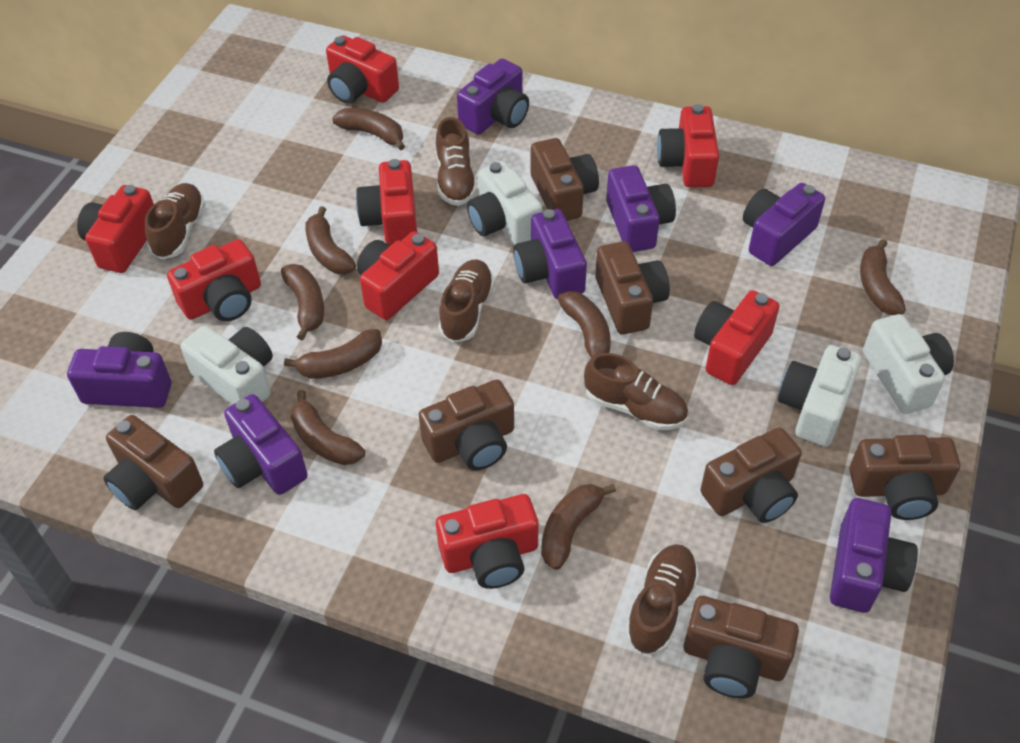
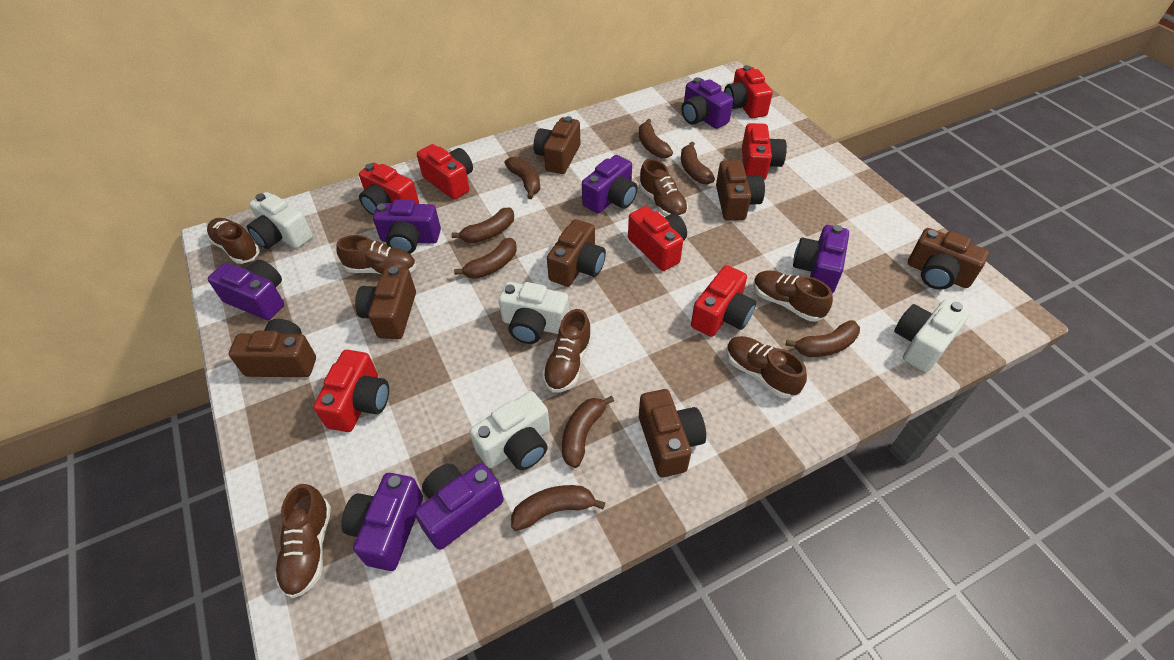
brown shoe: 5 -> 7
red camera: 8 -> 7

